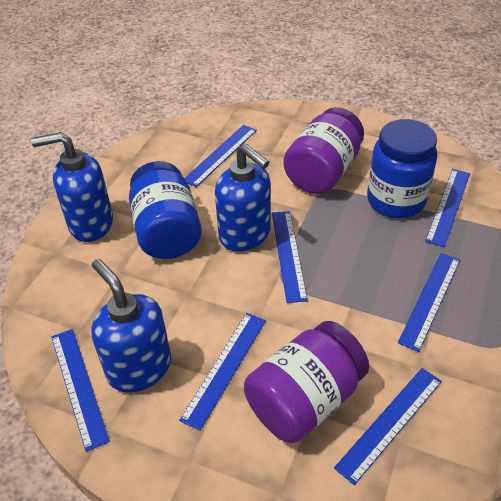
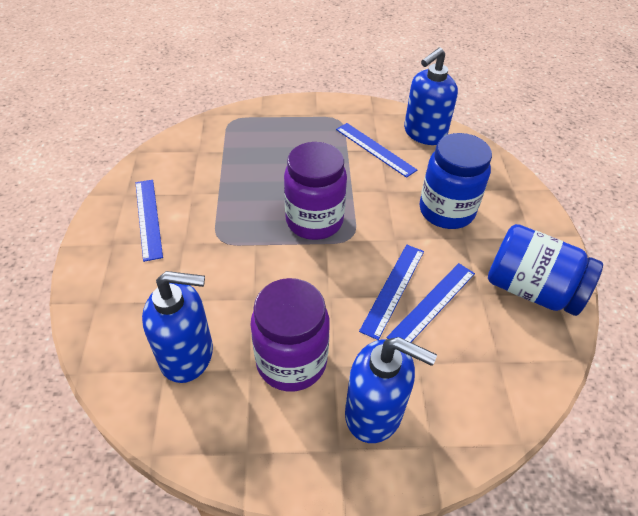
blue ruler: 7 -> 4

